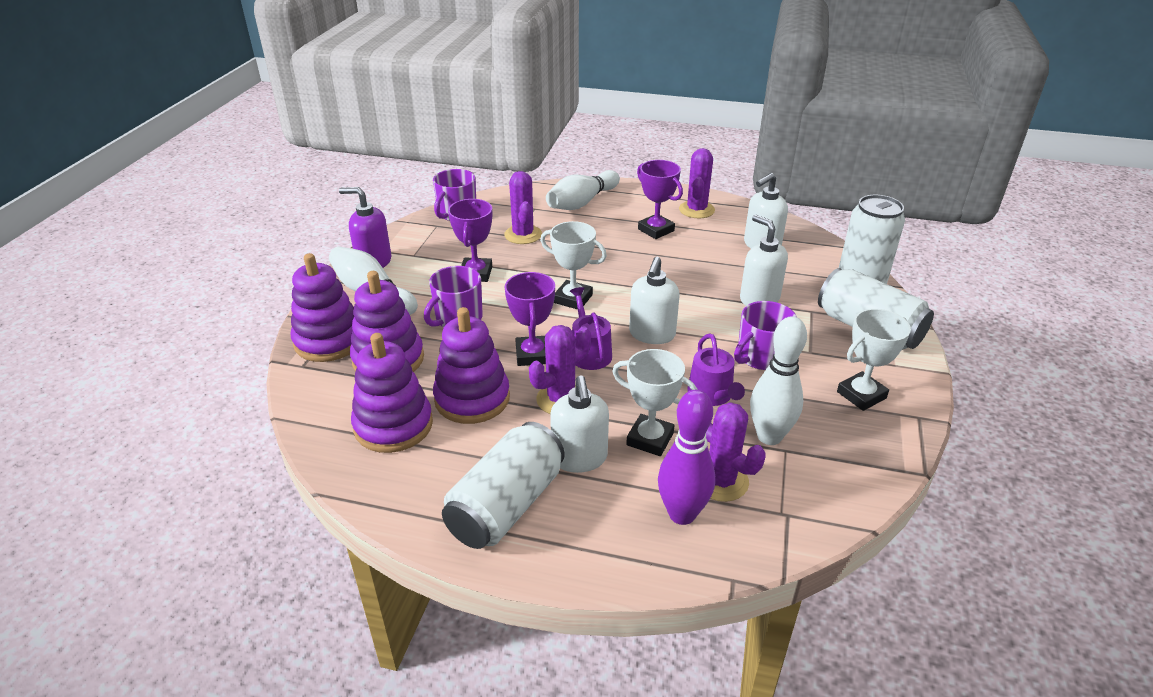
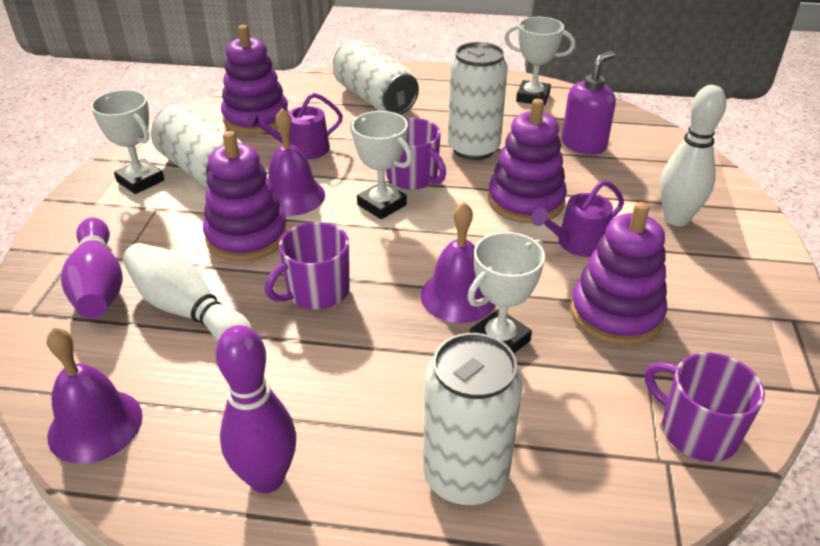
purple bell: 0 -> 3
purple bowling pin: 1 -> 2
purple cactus: 4 -> 0
purple trophy: 3 -> 0
white bowling pin: 3 -> 2
white can: 3 -> 4
white soap dispenser: 4 -> 0
white trophy: 3 -> 4

